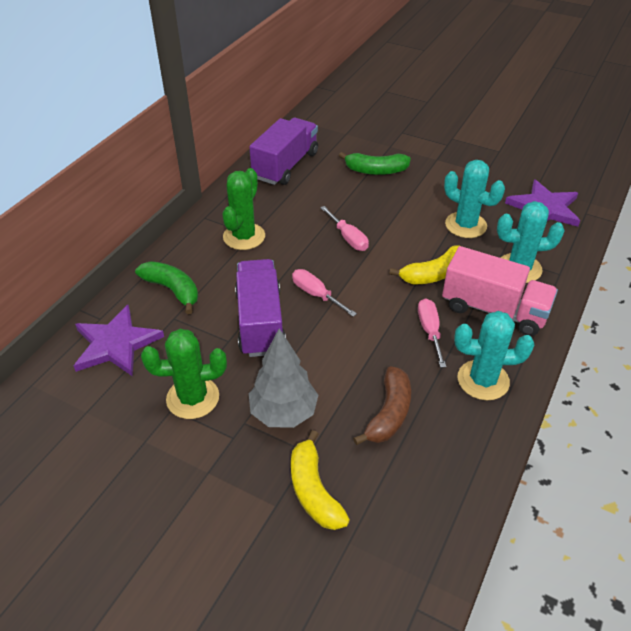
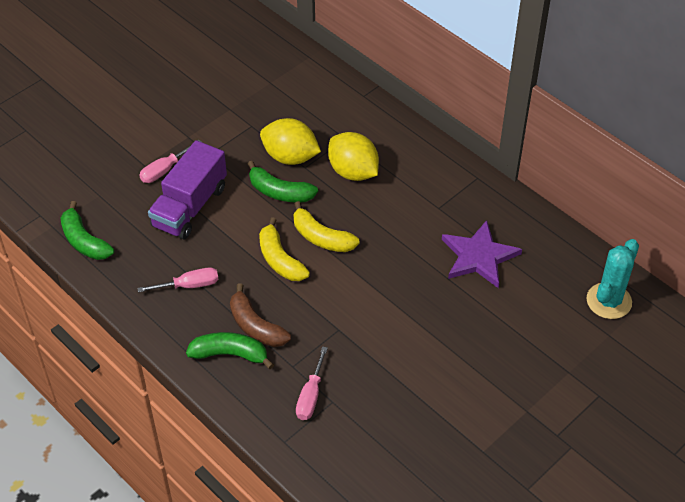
green banana: 2 -> 3
green cactus: 2 -> 0
grey tree: 1 -> 0
pink truck: 1 -> 0
purple star: 2 -> 1
purple truck: 2 -> 1
turquoise cactus: 3 -> 1
yellow lemon: 0 -> 2

